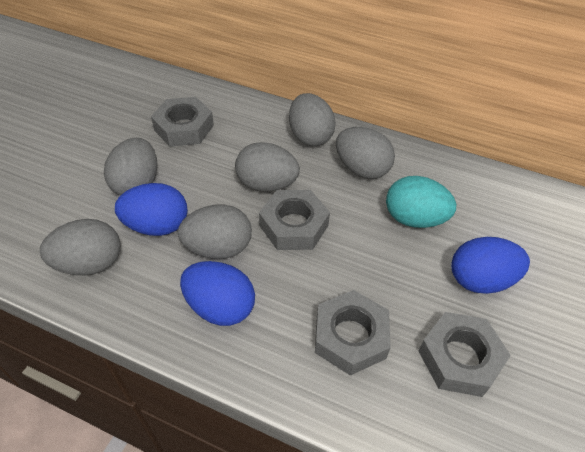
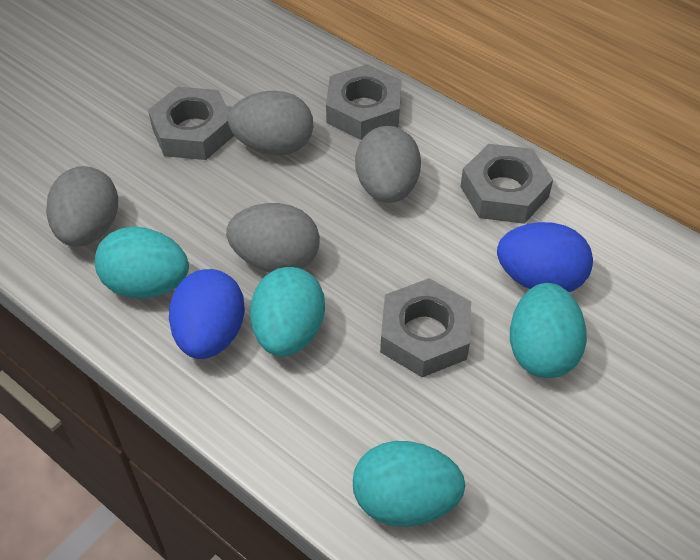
blue egg: 3 -> 2
grey egg: 6 -> 4
turquoise egg: 1 -> 4

